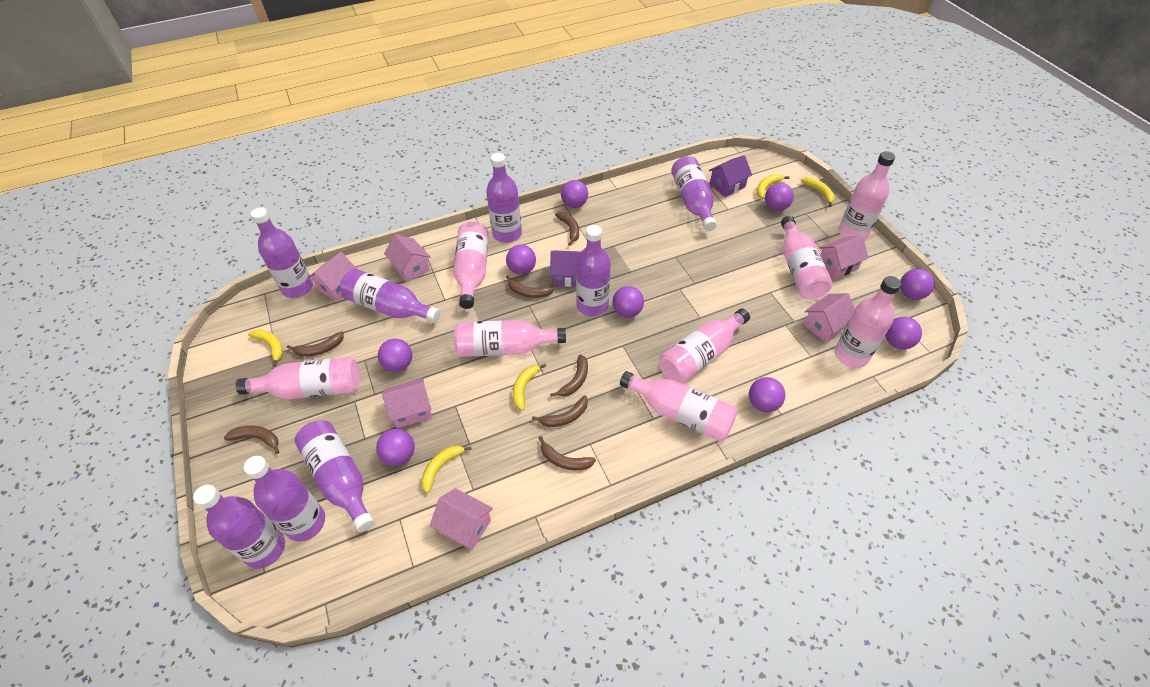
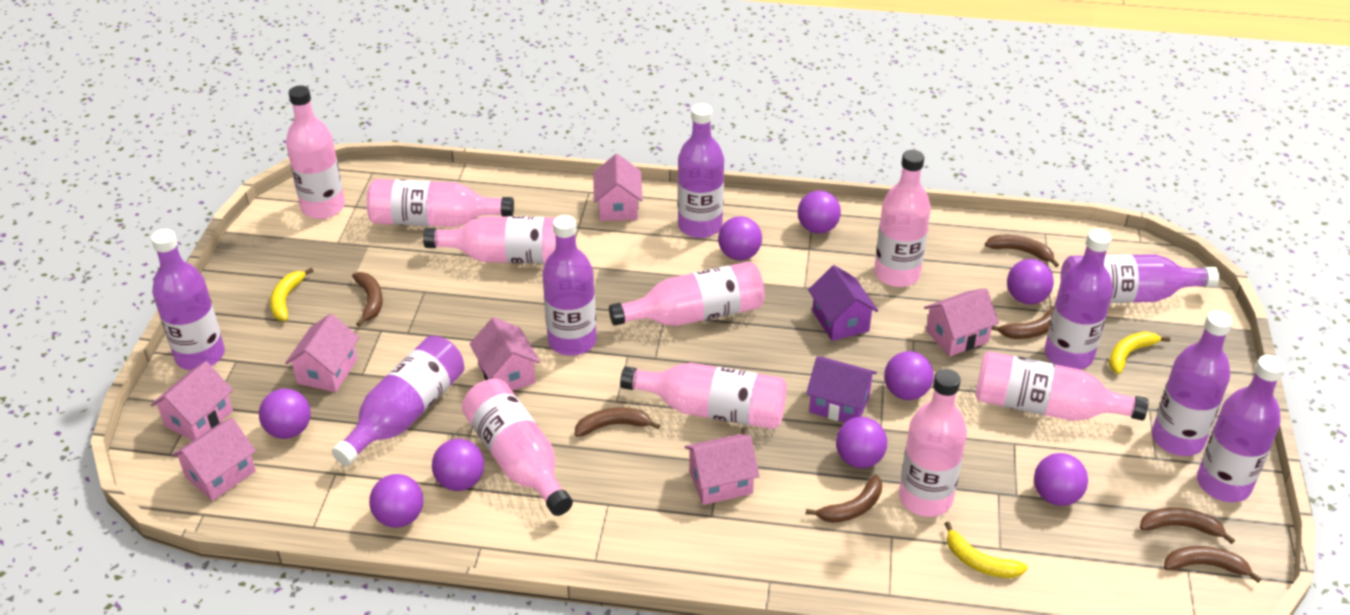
pink bottle: 8 -> 9
pink house: 6 -> 7
yellow banana: 5 -> 3

